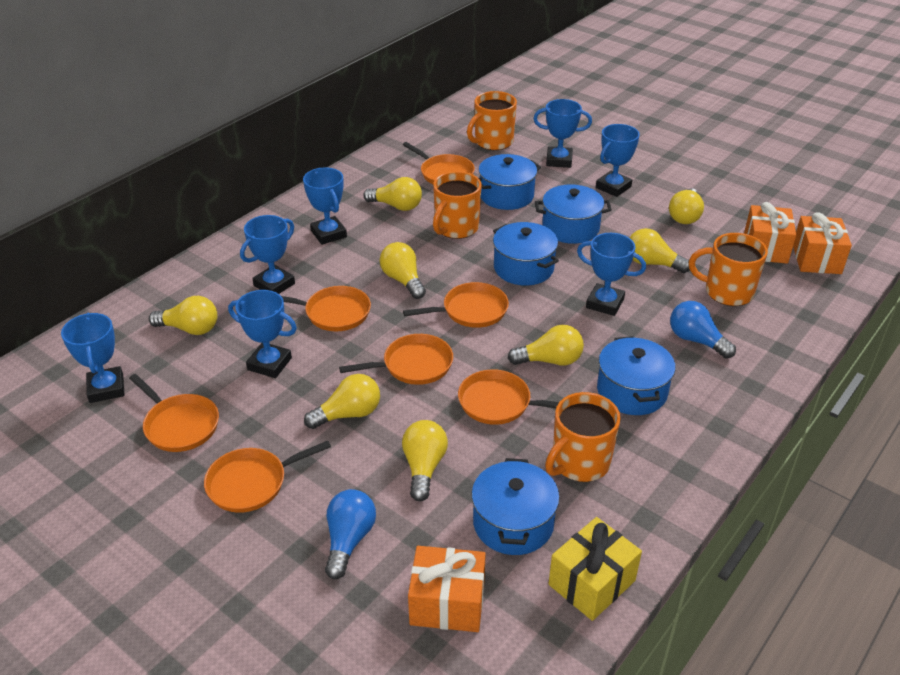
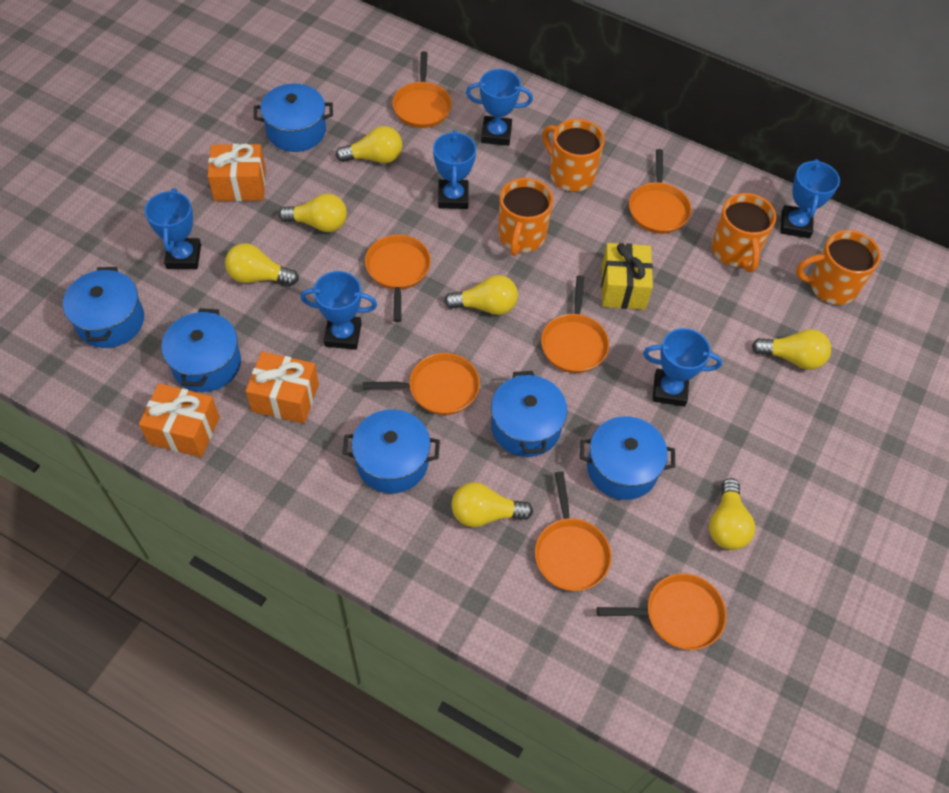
blue light bulb: 2 -> 0
blue pot: 5 -> 6
blue trophy: 7 -> 6
yellow light bulb: 8 -> 7

